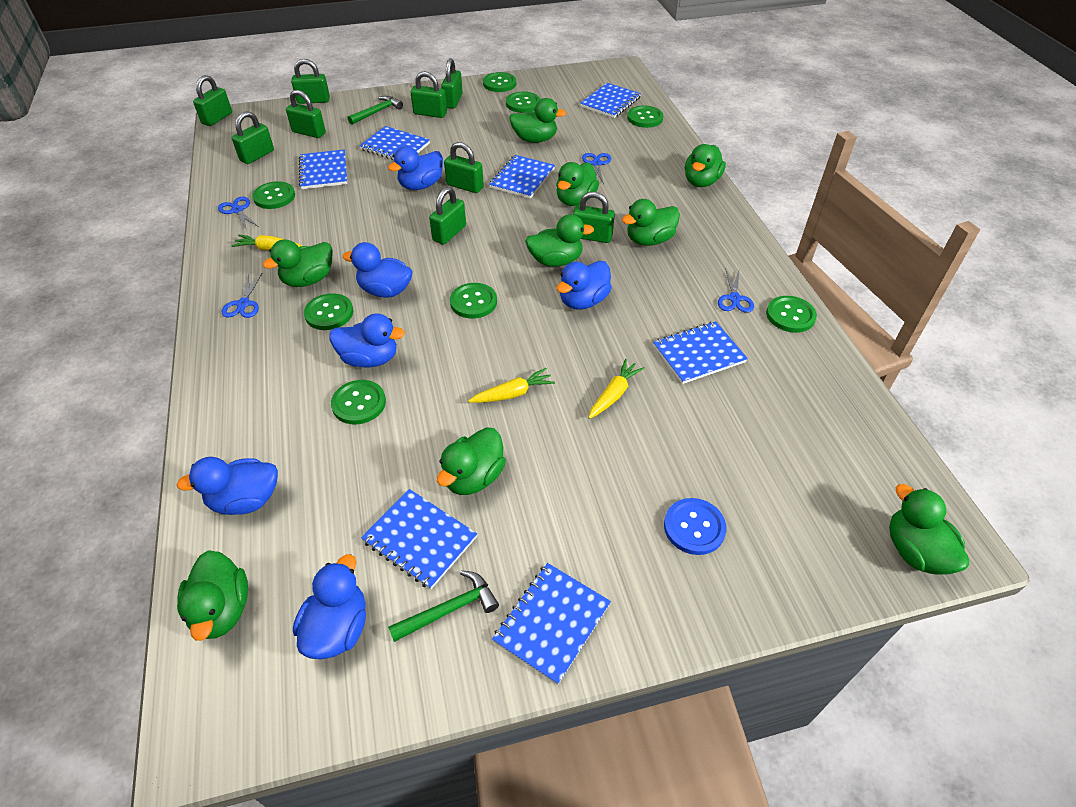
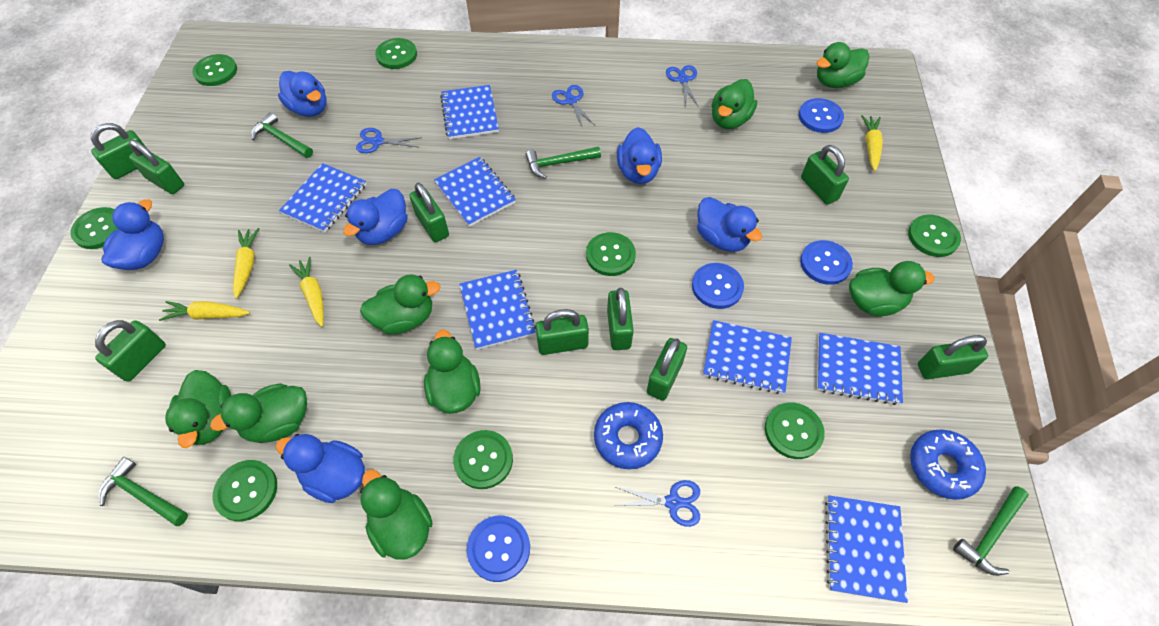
blue button: 1 -> 4
blue donut: 0 -> 2
green duck: 9 -> 8
green hammer: 2 -> 4
yellow carrot: 3 -> 4

